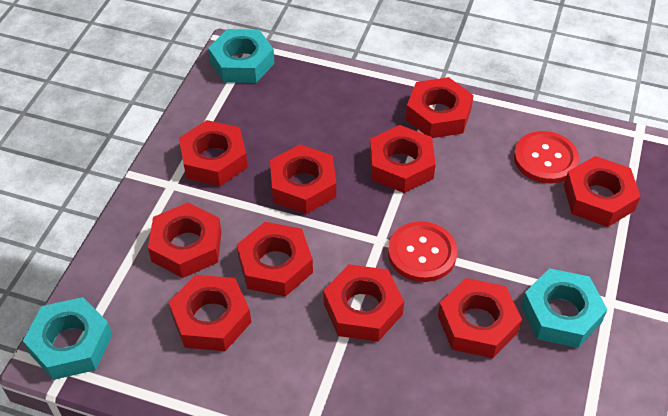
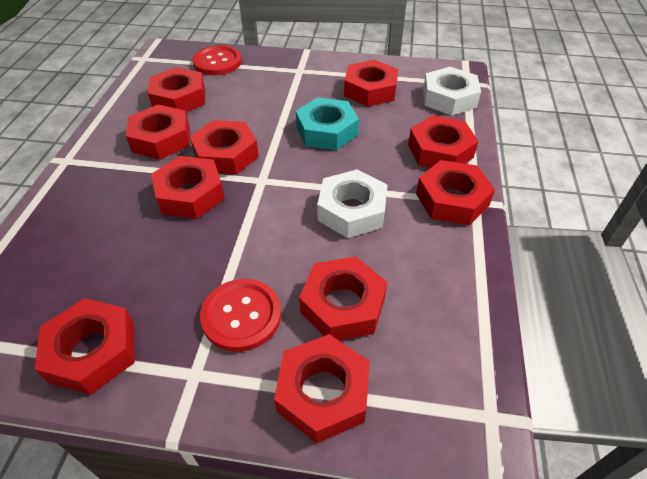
turquoise nut: 3 -> 1
white nut: 0 -> 2

